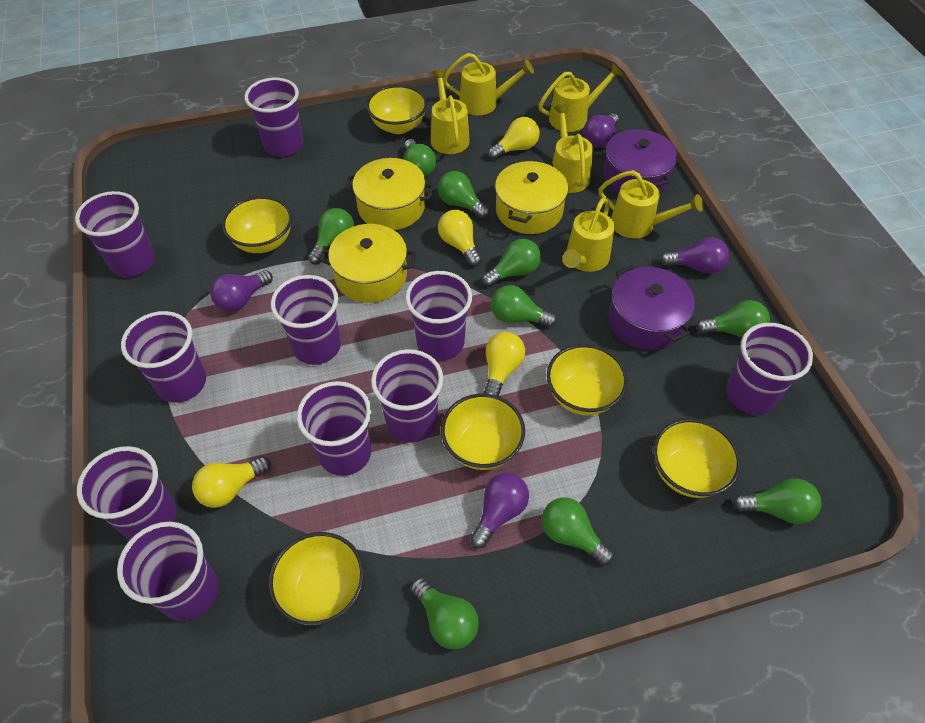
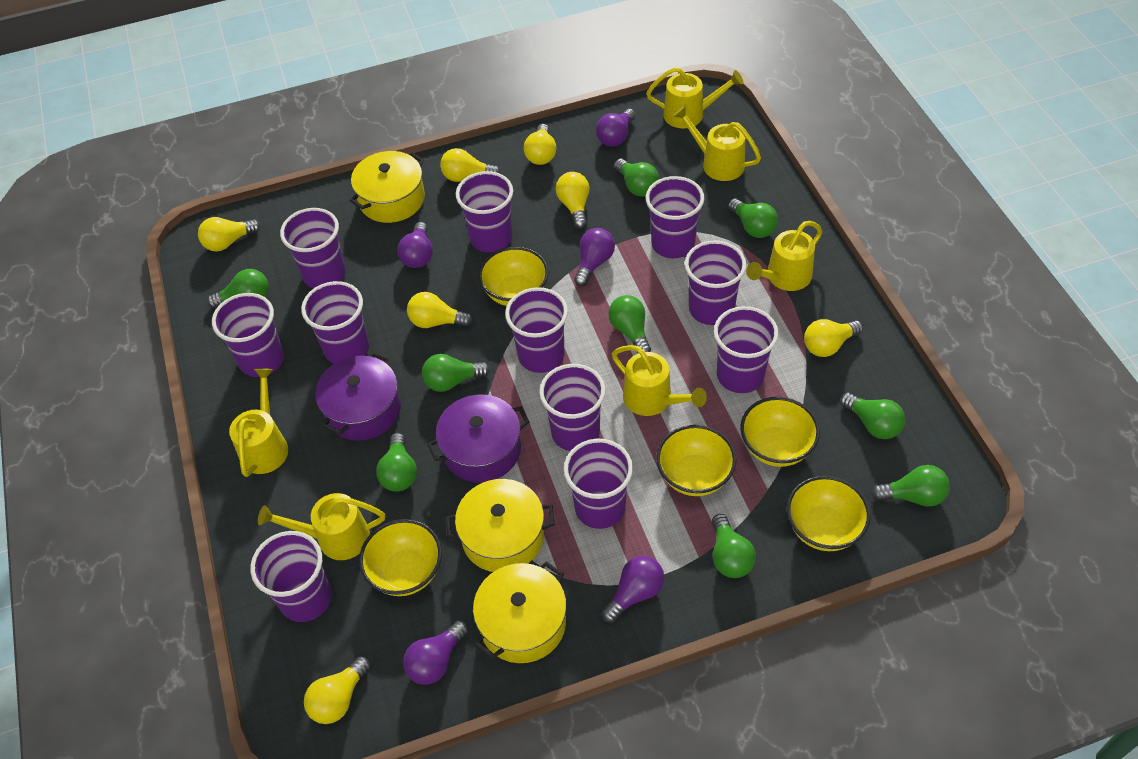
purple cup: 10 -> 11
purple light bulb: 4 -> 5
yellow bowl: 6 -> 5
yellow light bulb: 4 -> 7

